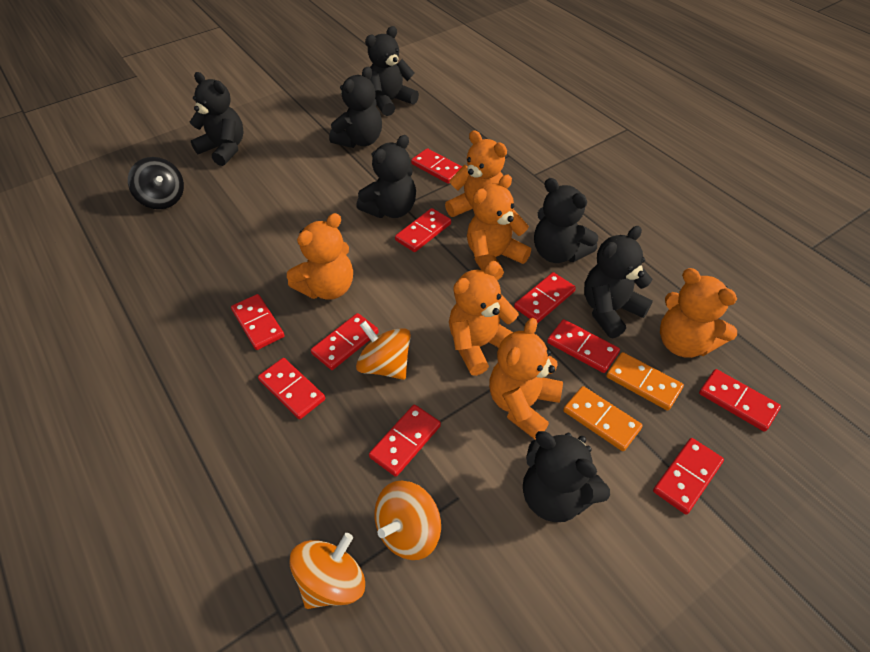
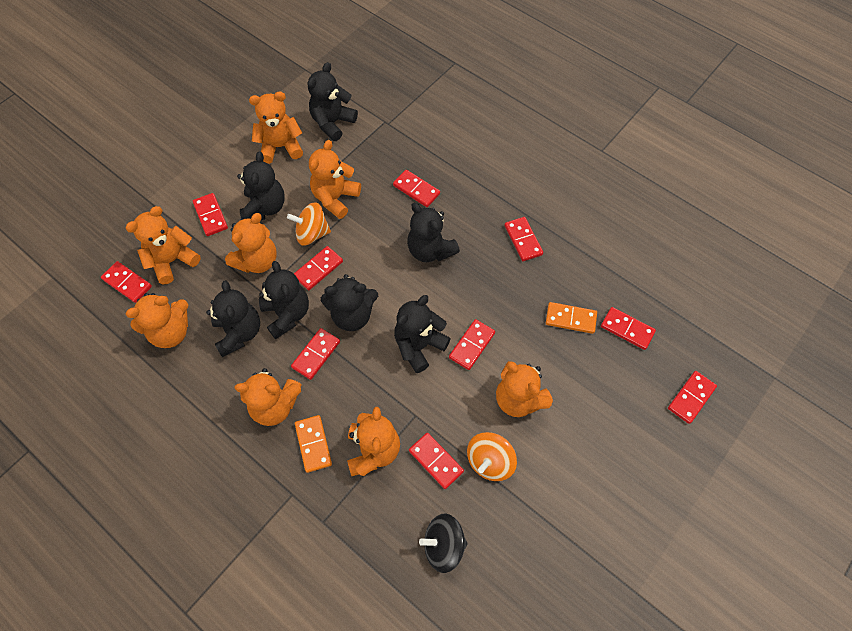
orange spinning top: 3 -> 2
orange teddy bear: 6 -> 8

